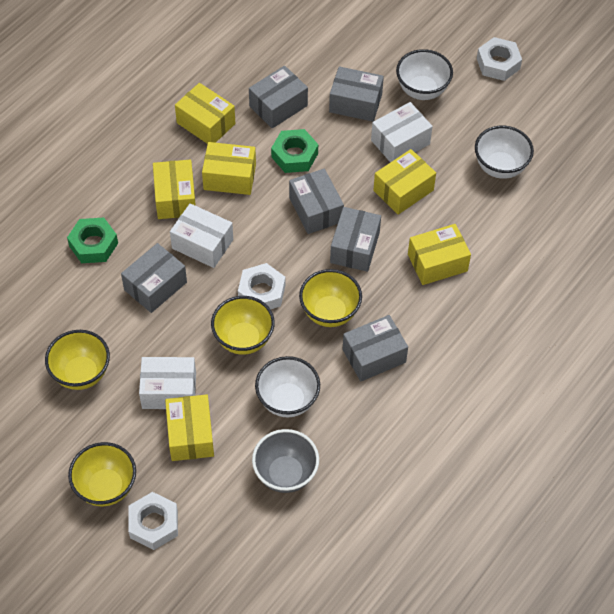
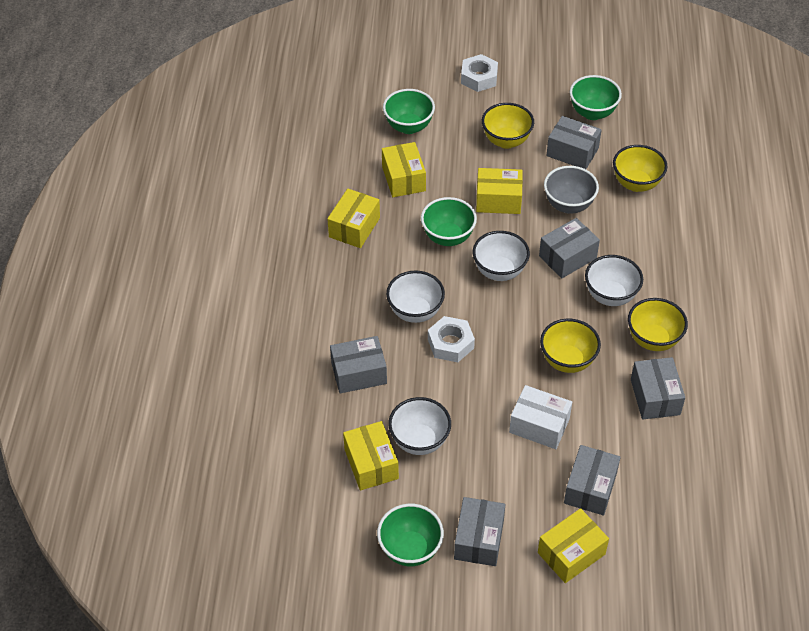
green bowl: 0 -> 4
green nut: 2 -> 0
white bowl: 3 -> 4
white box: 3 -> 1
white nut: 3 -> 2
yellow box: 6 -> 5

